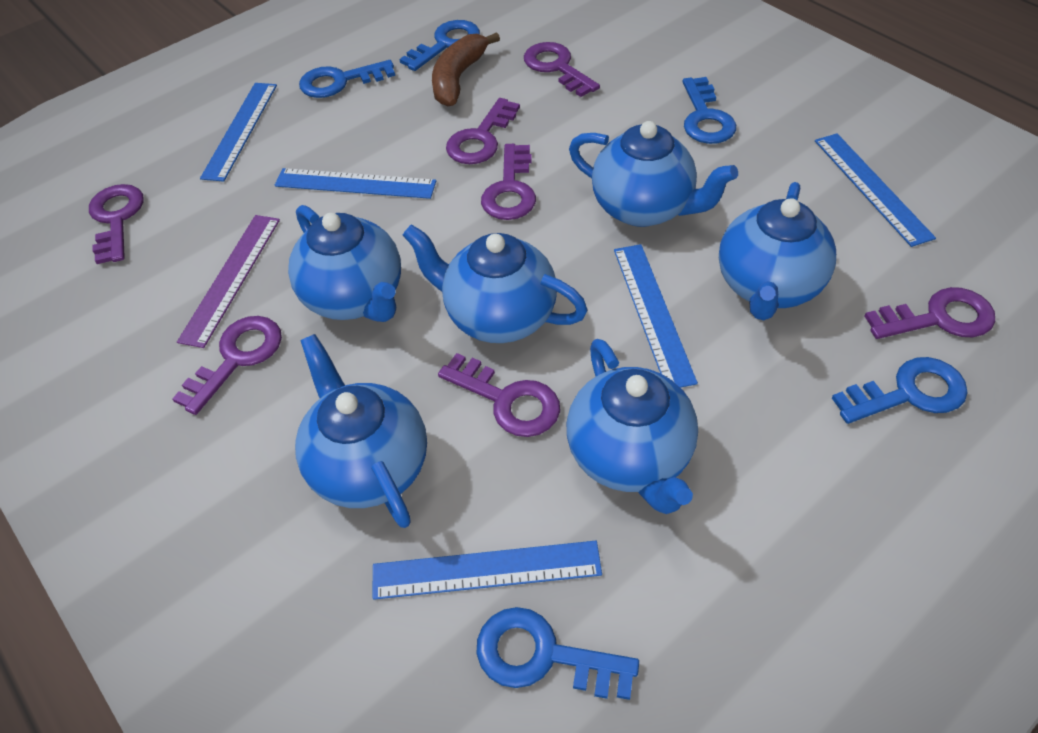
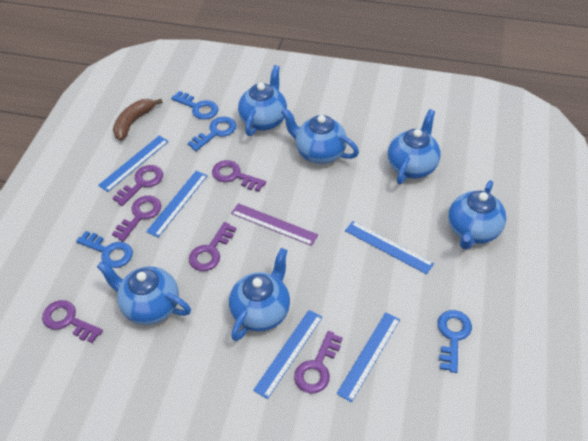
blue key: 5 -> 4
purple key: 7 -> 6

